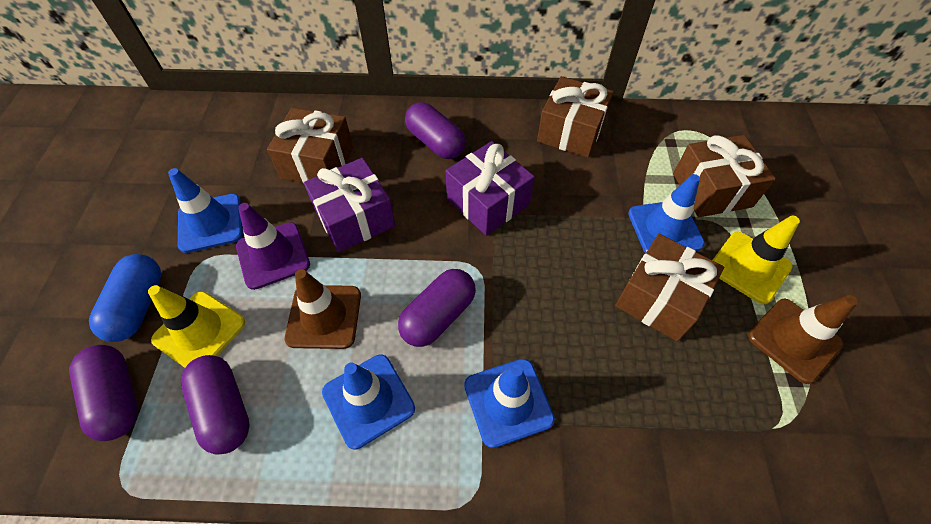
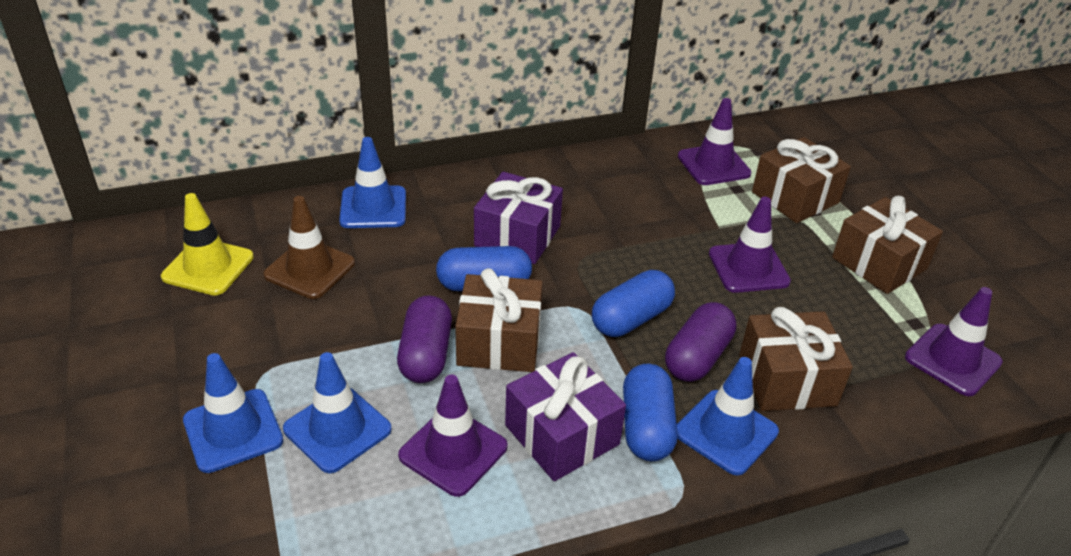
blue capsule: 1 -> 3
brown traffic cone: 2 -> 1
purple capsule: 4 -> 2
purple traffic cone: 1 -> 4
yellow traffic cone: 2 -> 1

